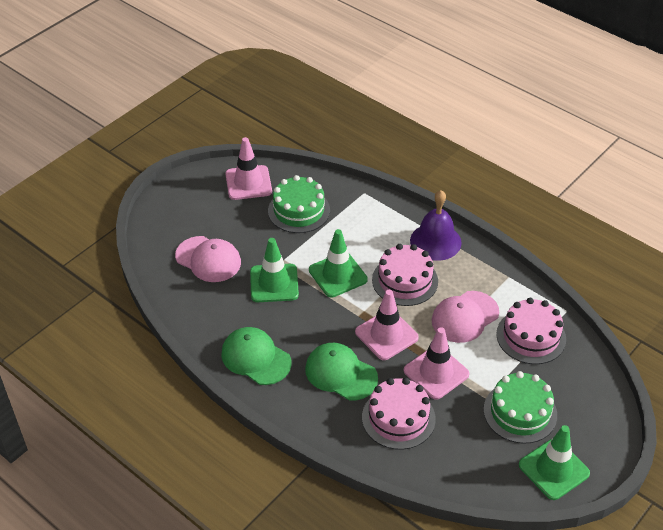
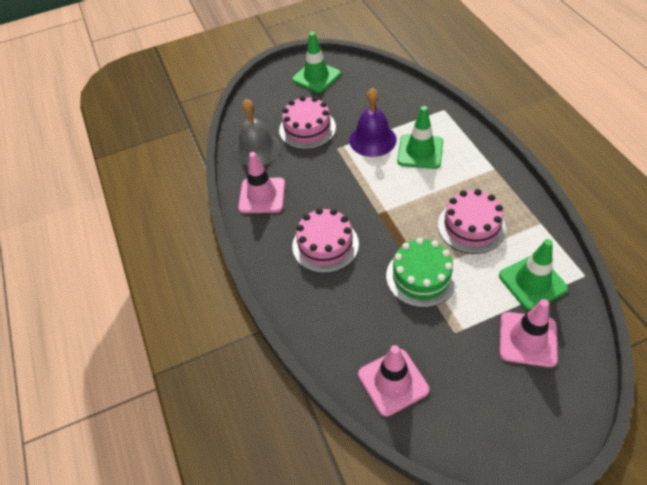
green cake: 2 -> 1
green cap: 2 -> 0
grey bell: 0 -> 1
pink cap: 2 -> 0

